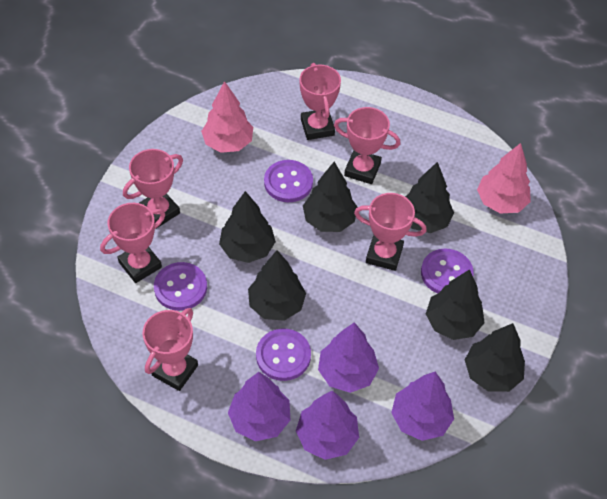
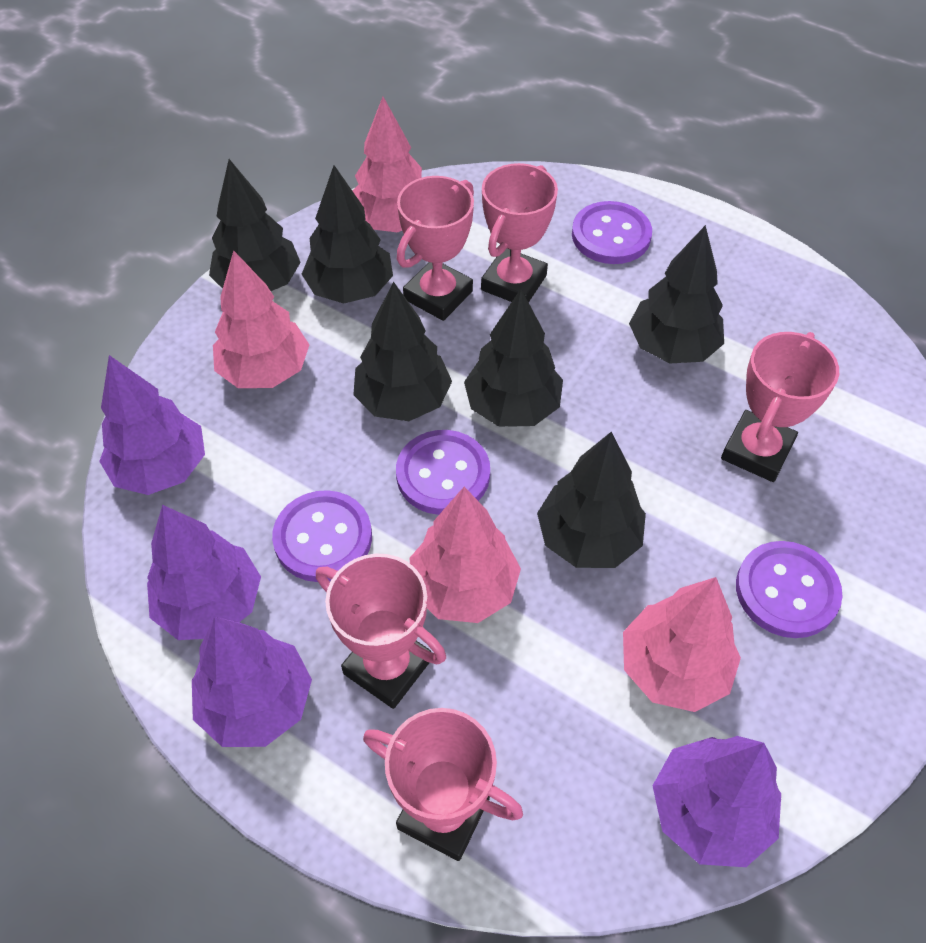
pink tree: 2 -> 4
pink trophy: 6 -> 5

